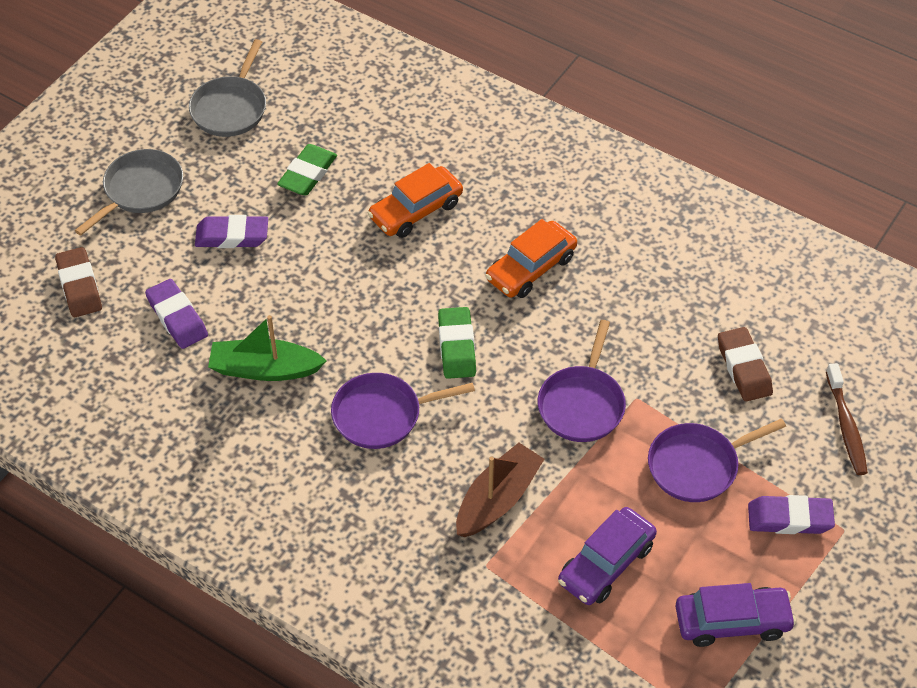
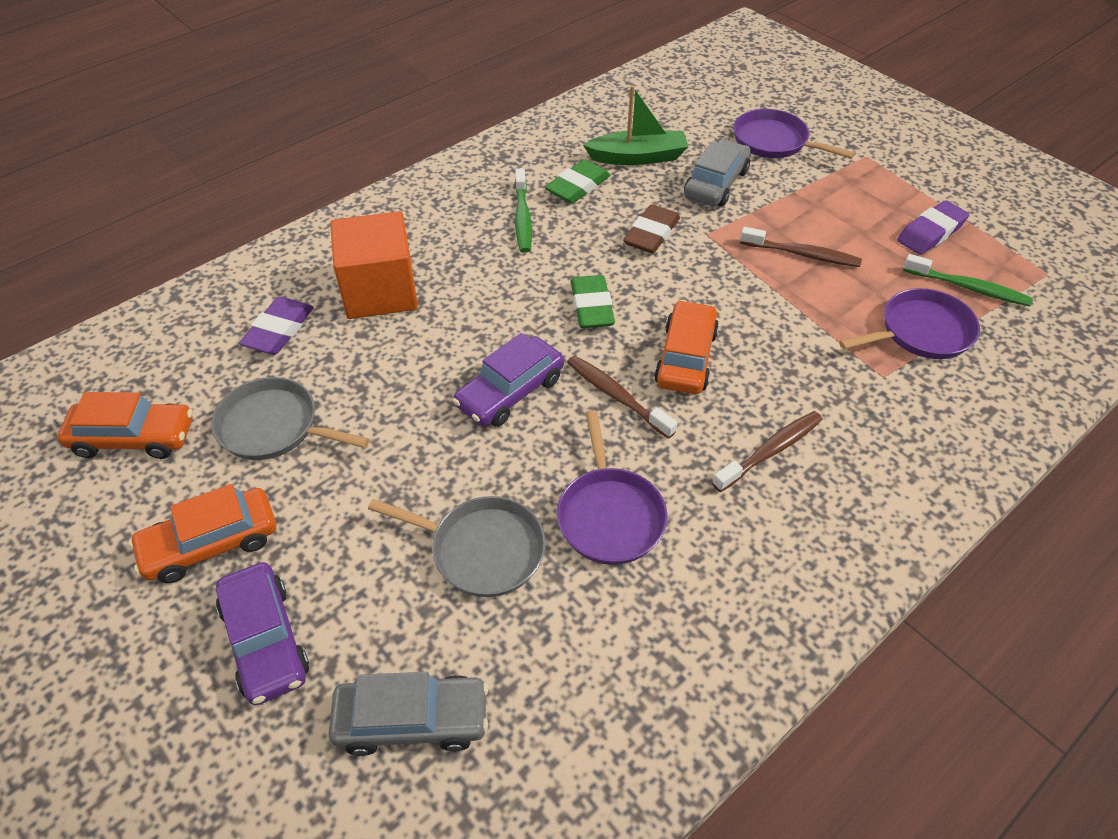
brown boat: 1 -> 0
brown eraser: 2 -> 1
brown toothbrush: 1 -> 3
green toothbrush: 0 -> 2
grey car: 0 -> 2
orange car: 2 -> 3
orange cube: 0 -> 1
purple eraser: 3 -> 2

